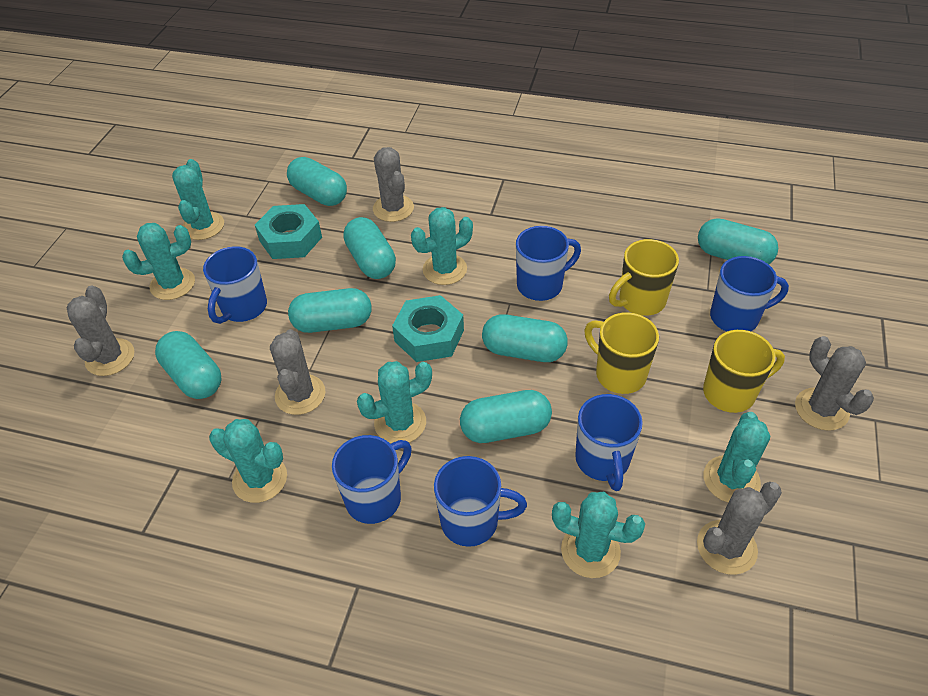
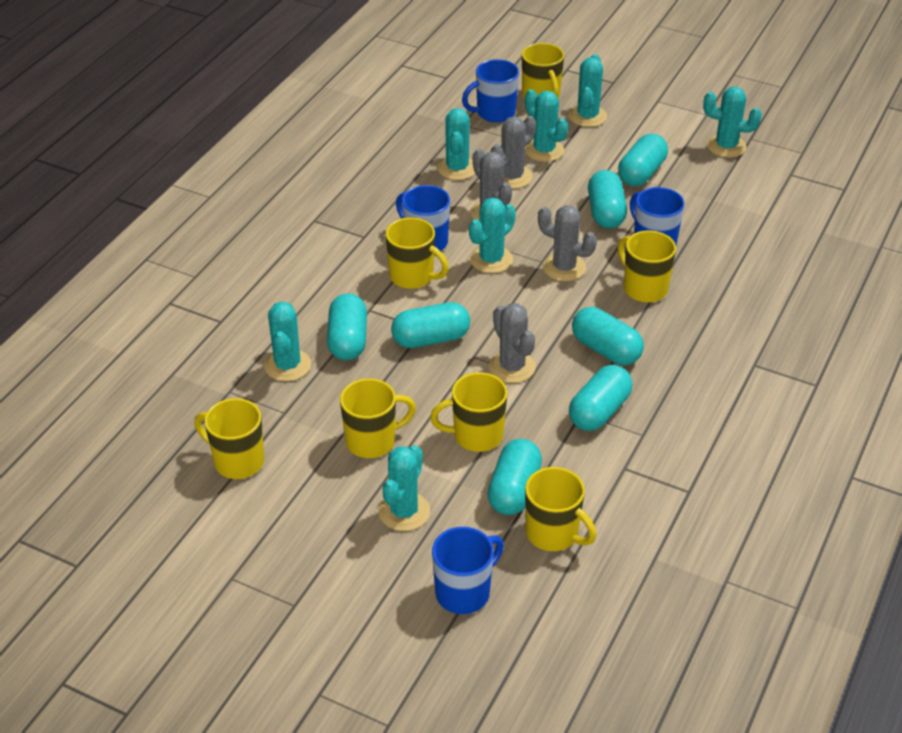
blue mug: 6 -> 4
grey cactus: 5 -> 4
turquoise nut: 2 -> 0
yellow mug: 3 -> 7

